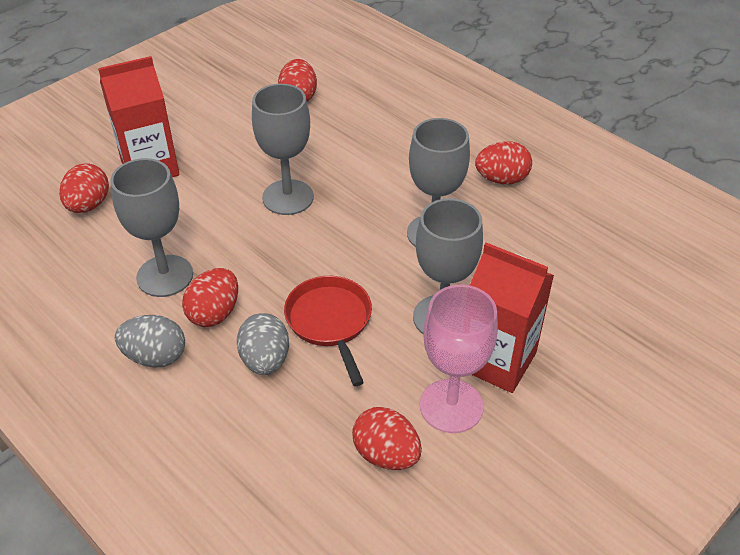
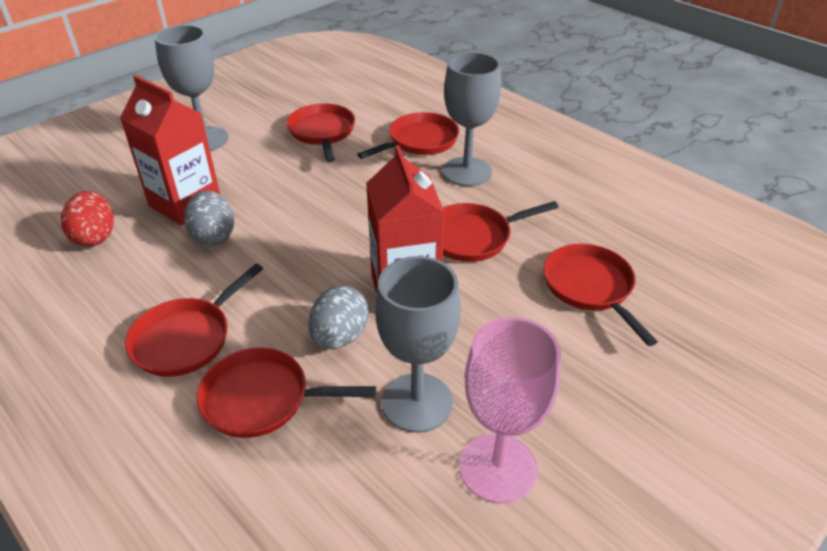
grey goblet: 4 -> 3
red egg: 5 -> 1
red pan: 1 -> 6

